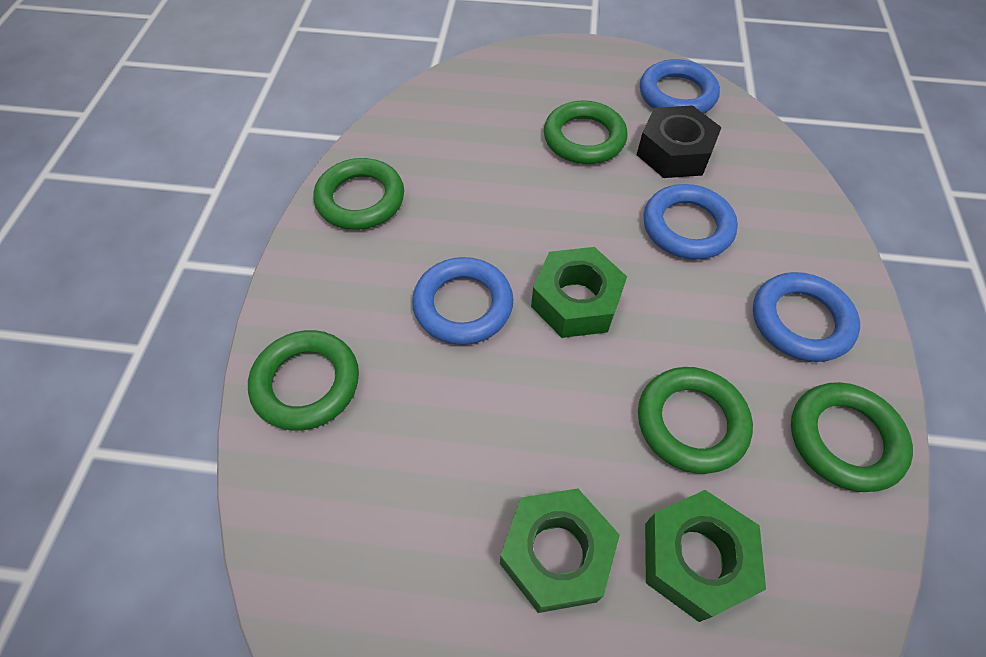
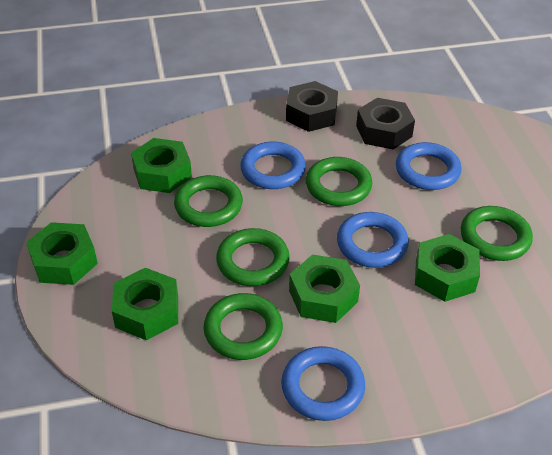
black nut: 1 -> 2
green nut: 3 -> 5

